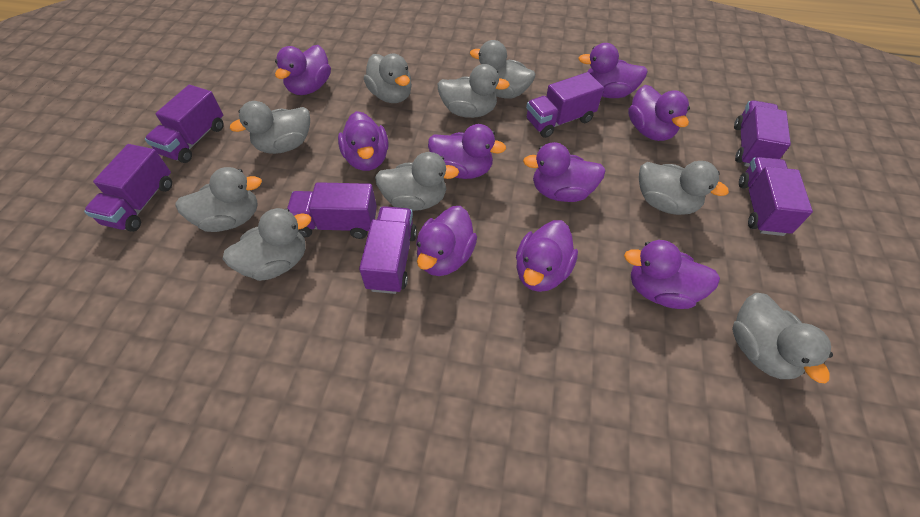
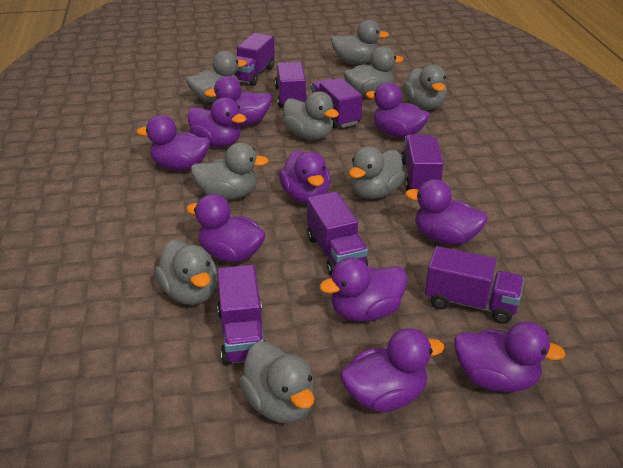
purple duck: 9 -> 10

